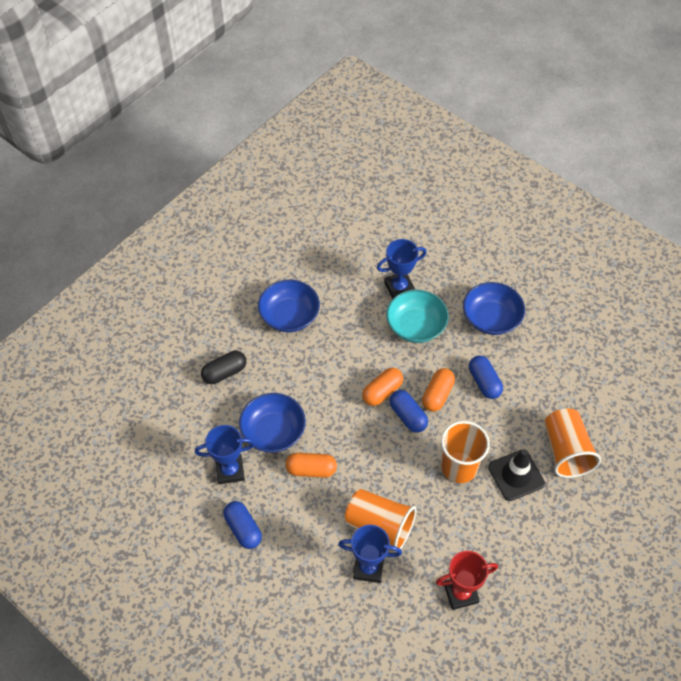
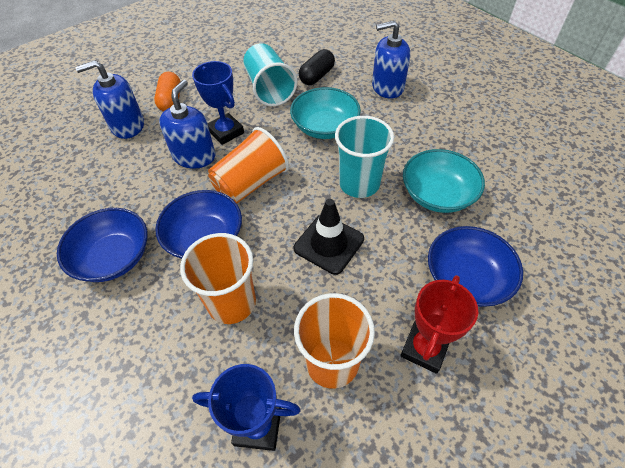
blue capsule: 3 -> 0
blue soap dispenser: 0 -> 3
blue trophy: 3 -> 2
orange capsule: 3 -> 1
turquoise bowl: 1 -> 2
turquoise cup: 0 -> 2

